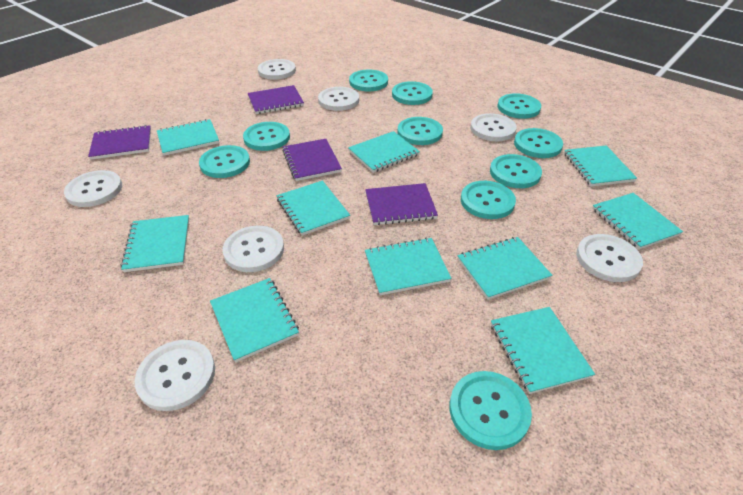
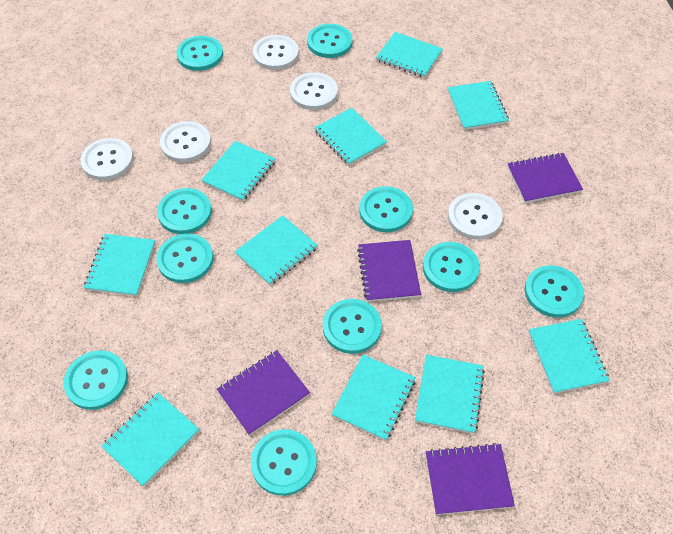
white button: 7 -> 5

